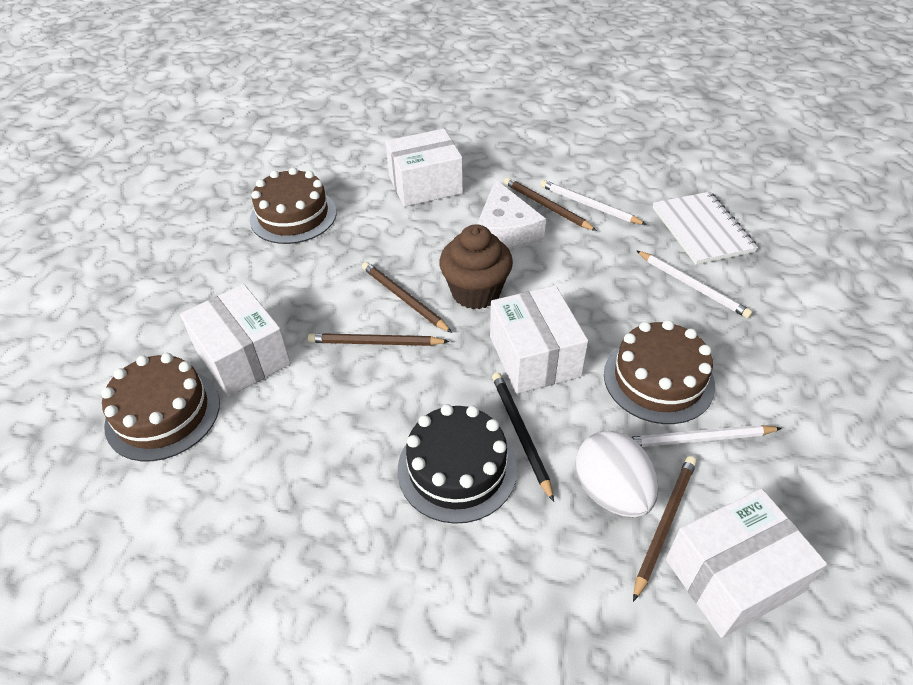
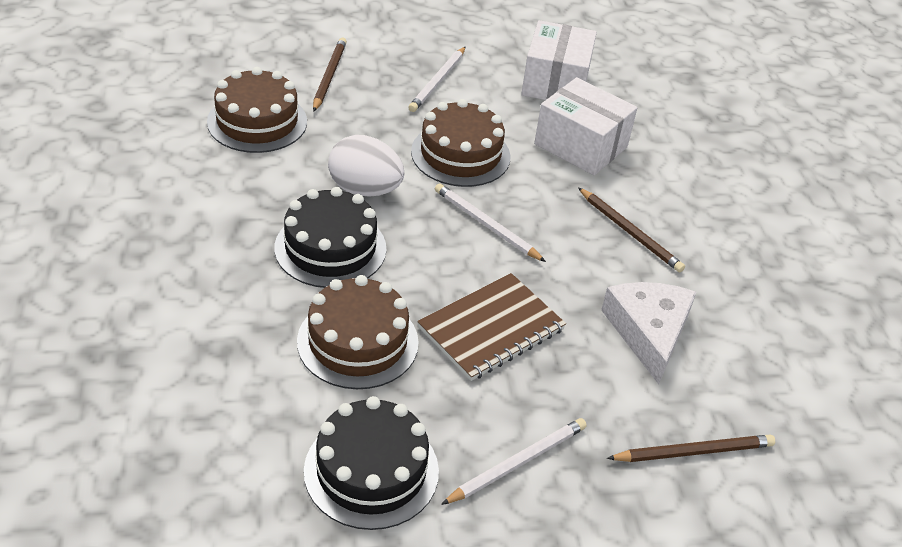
black cake: 1 -> 2
black pencil: 1 -> 0
brown cupcake: 1 -> 0
brown notebook: 0 -> 1
brown pencil: 4 -> 3
white box: 4 -> 2
white notebook: 1 -> 0

